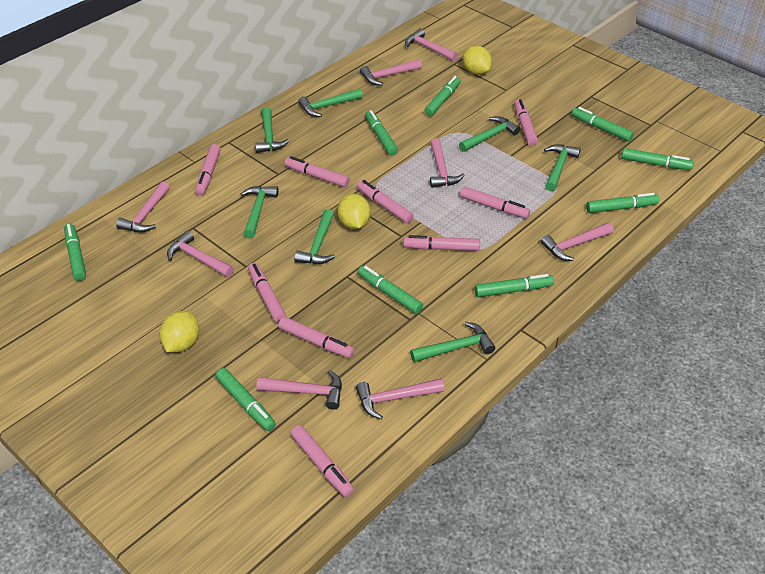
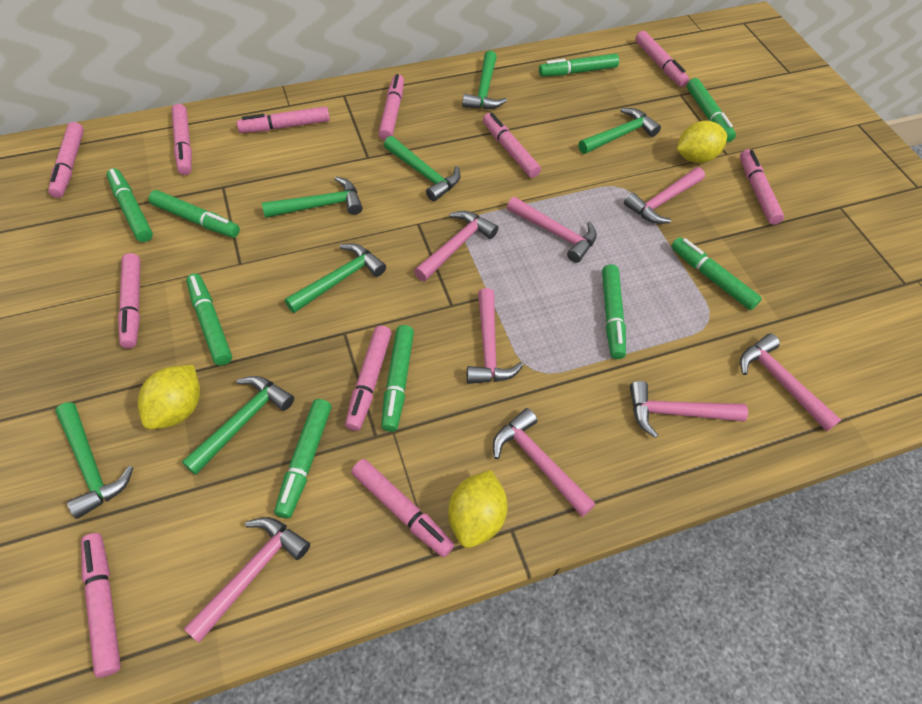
pink marker: 9 -> 11

